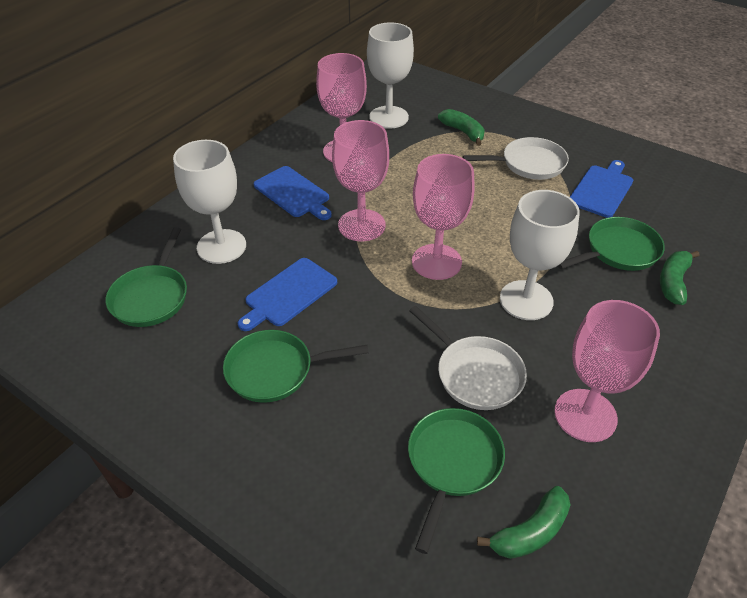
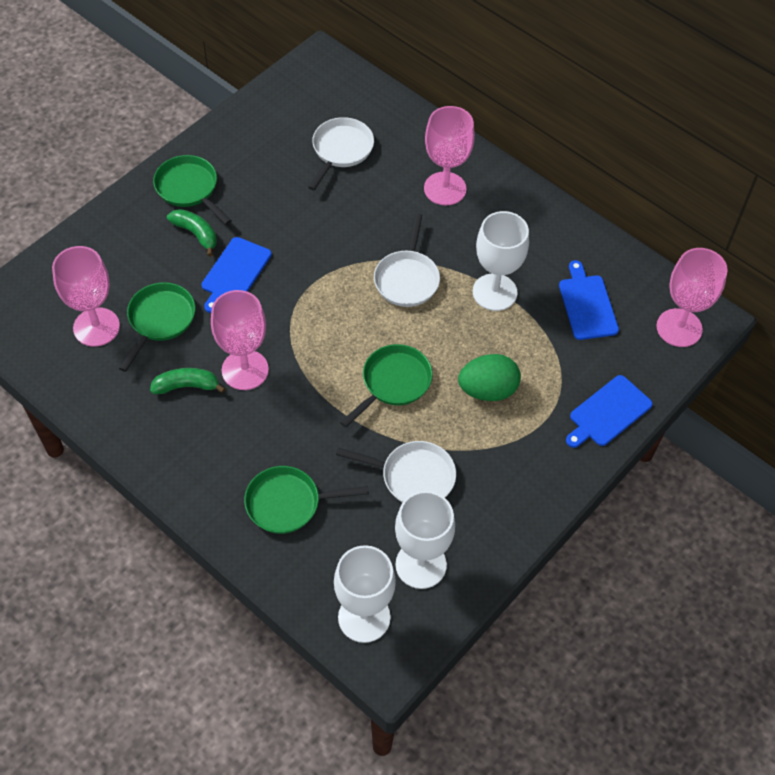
green banana: 3 -> 2
green egg: 0 -> 1
white pan: 2 -> 3

